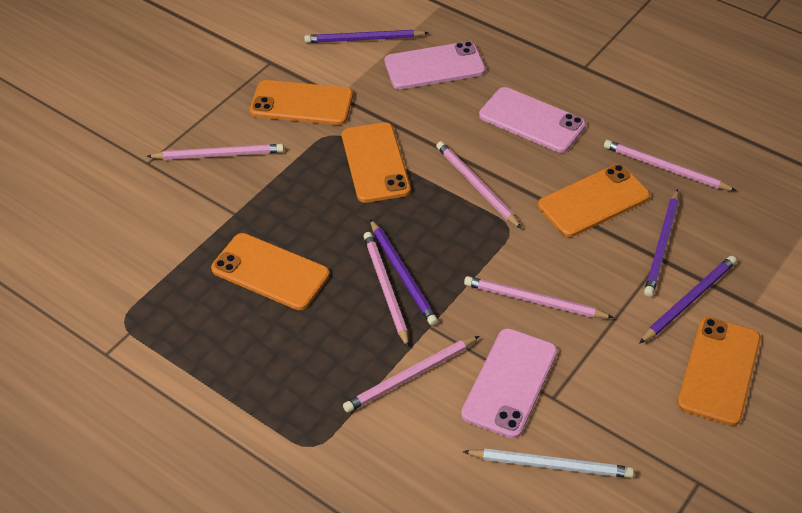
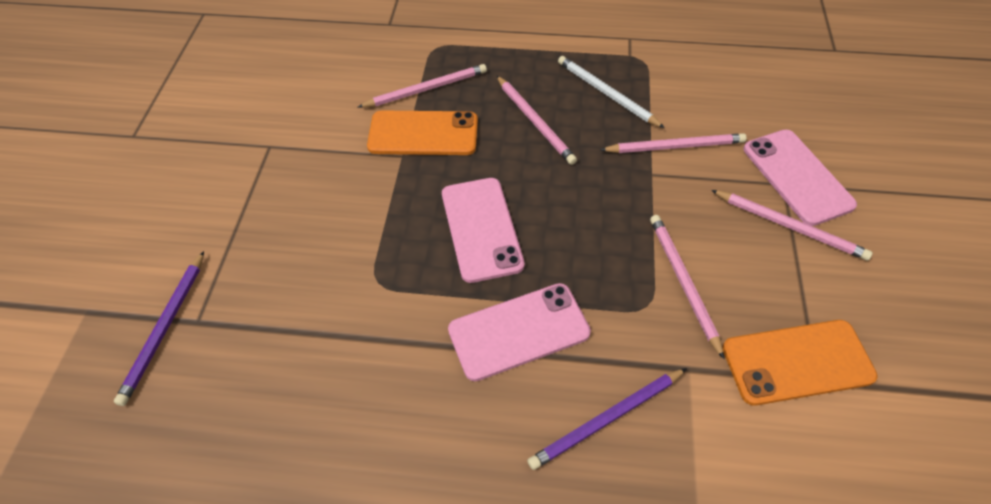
orange phone: 5 -> 2
pink pencil: 6 -> 5
purple pencil: 4 -> 2

